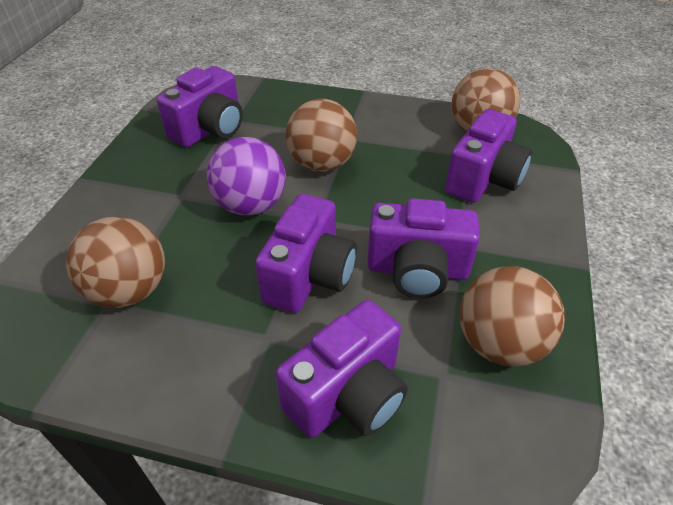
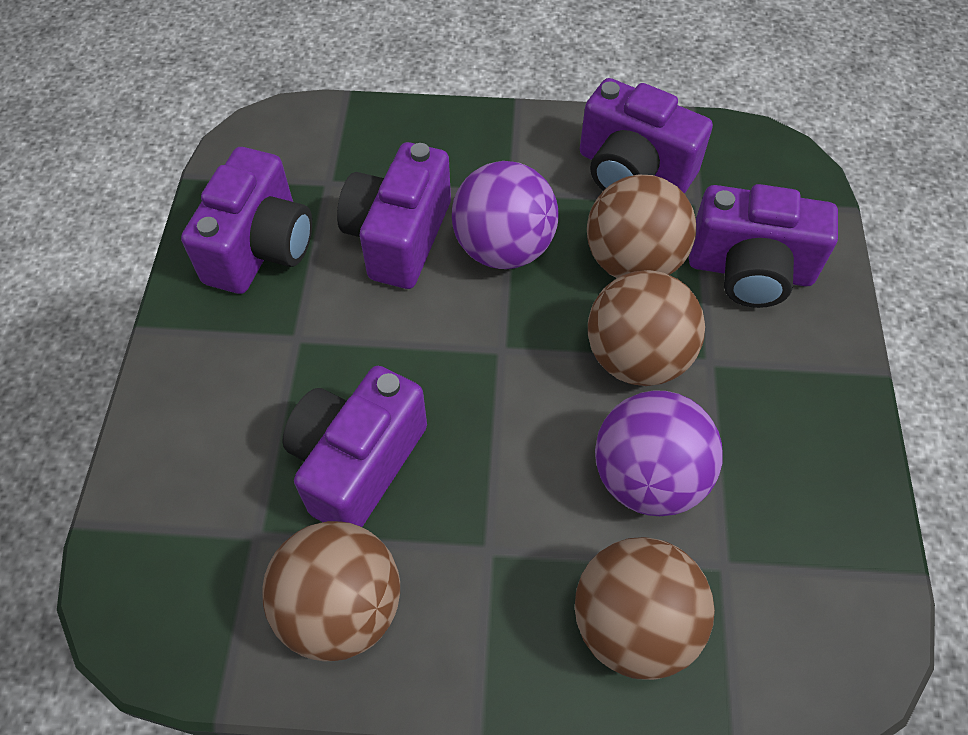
purple ball: 1 -> 2

